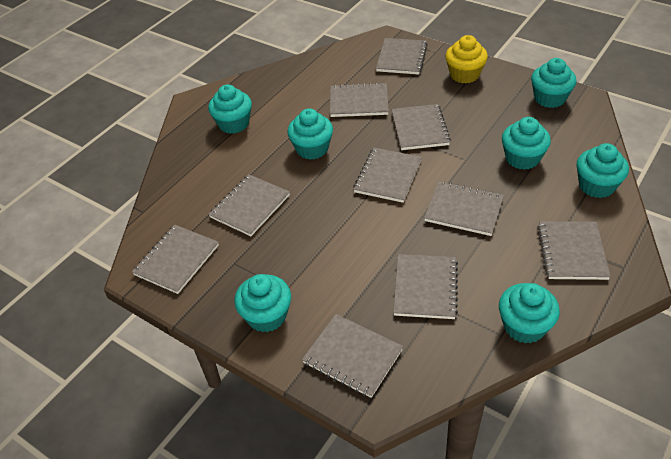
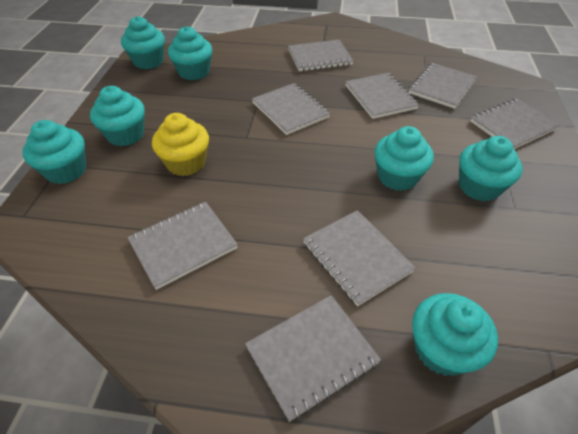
grey notebook: 10 -> 8

